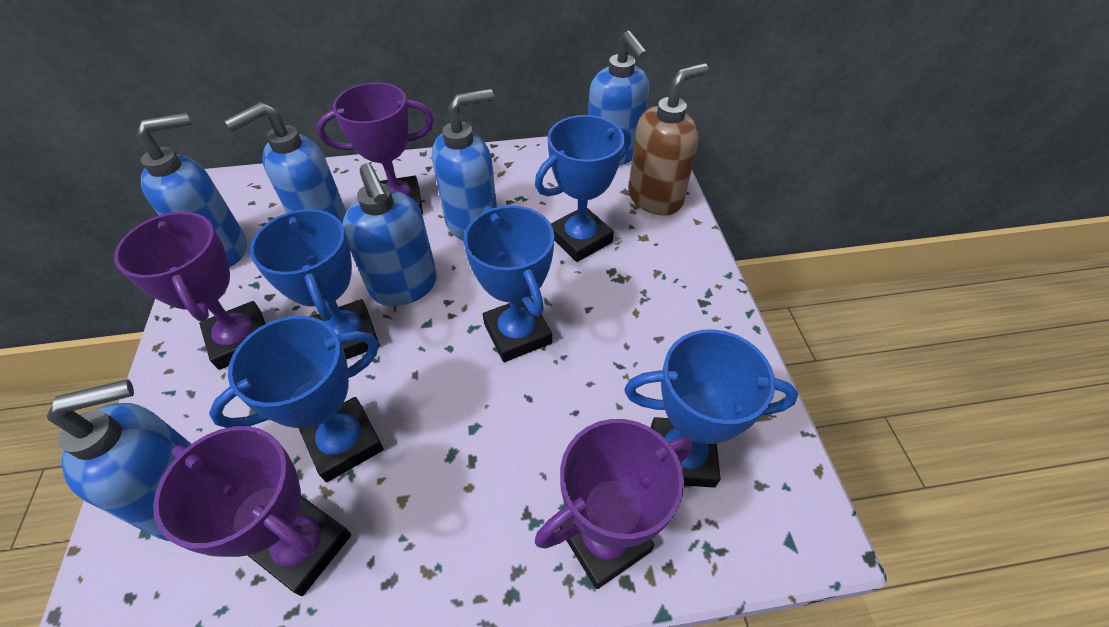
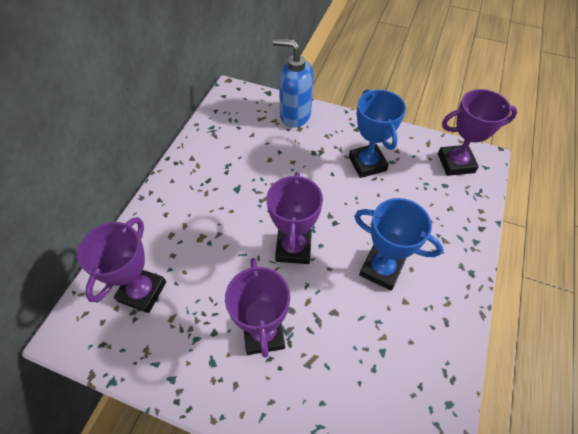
blue soap dispenser: 6 -> 1
blue trophy: 5 -> 2
brown soap dispenser: 1 -> 0

